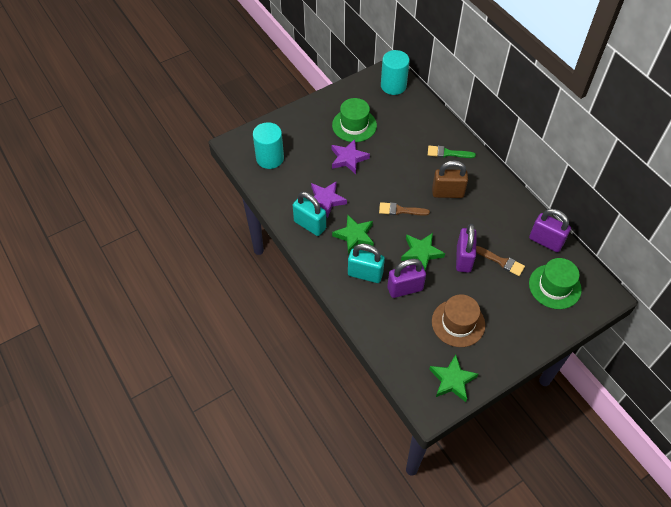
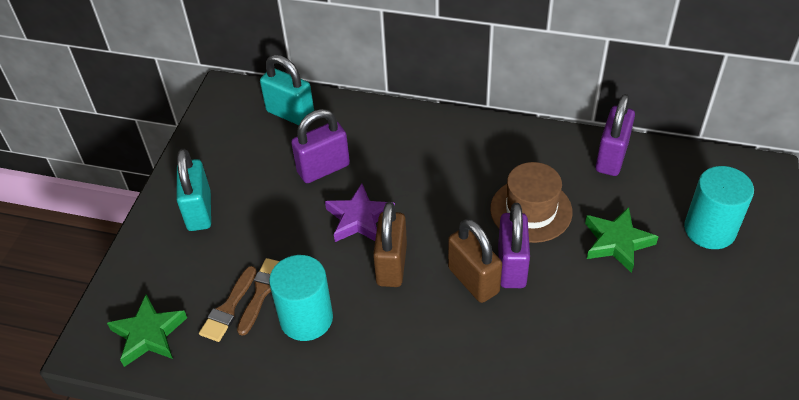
brown padlock: 1 -> 2
green brush: 1 -> 0
green hat: 2 -> 0
green star: 3 -> 2
purple star: 2 -> 1

